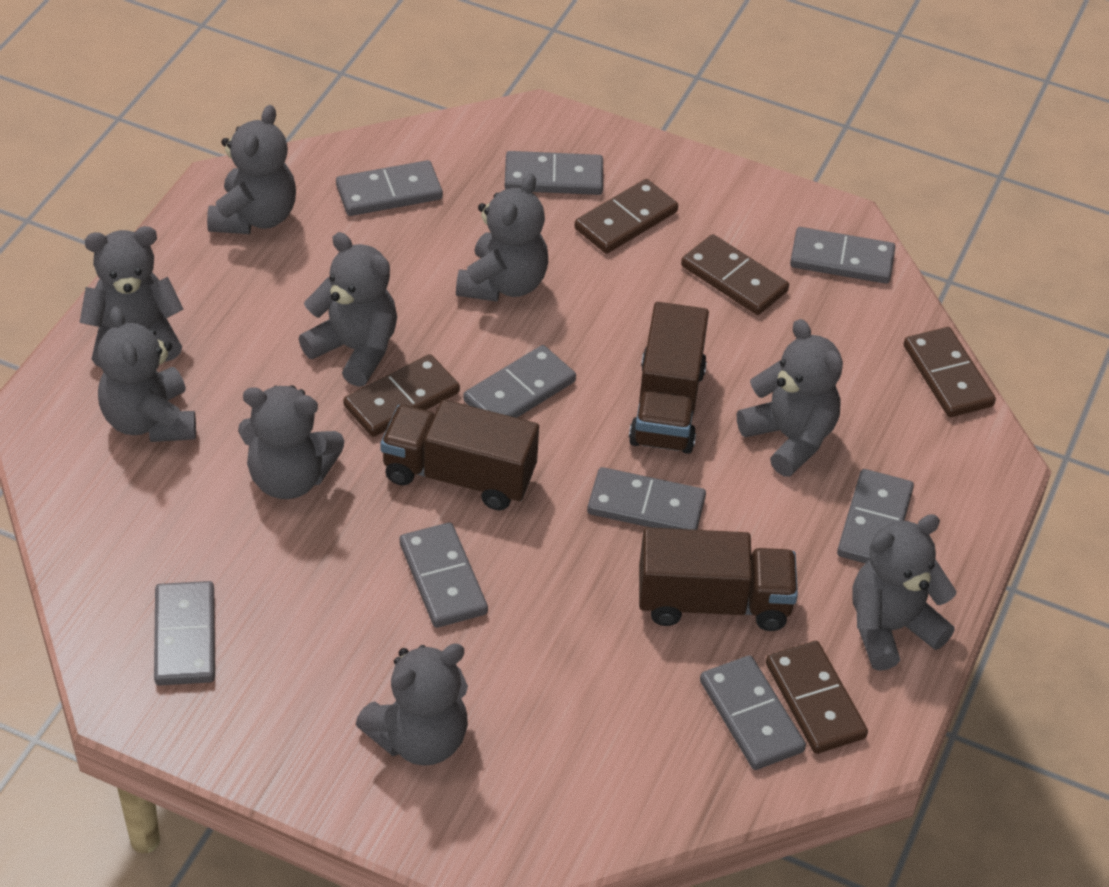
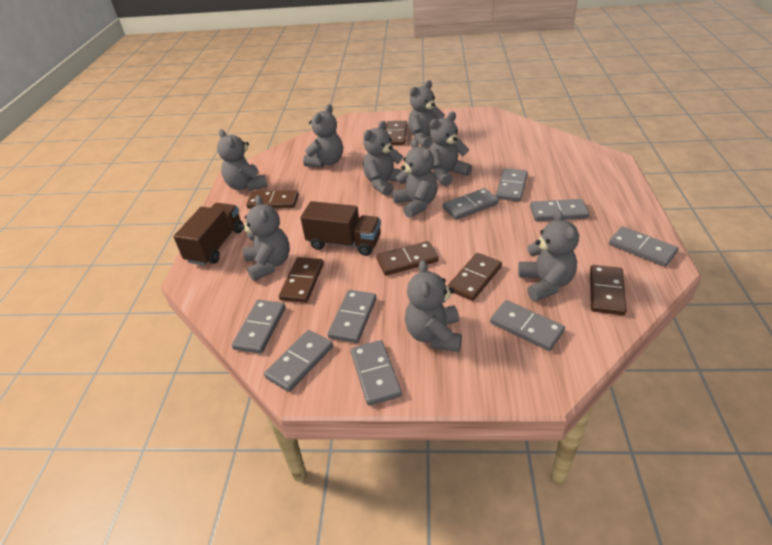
brown domino: 5 -> 6
brown truck: 3 -> 2

